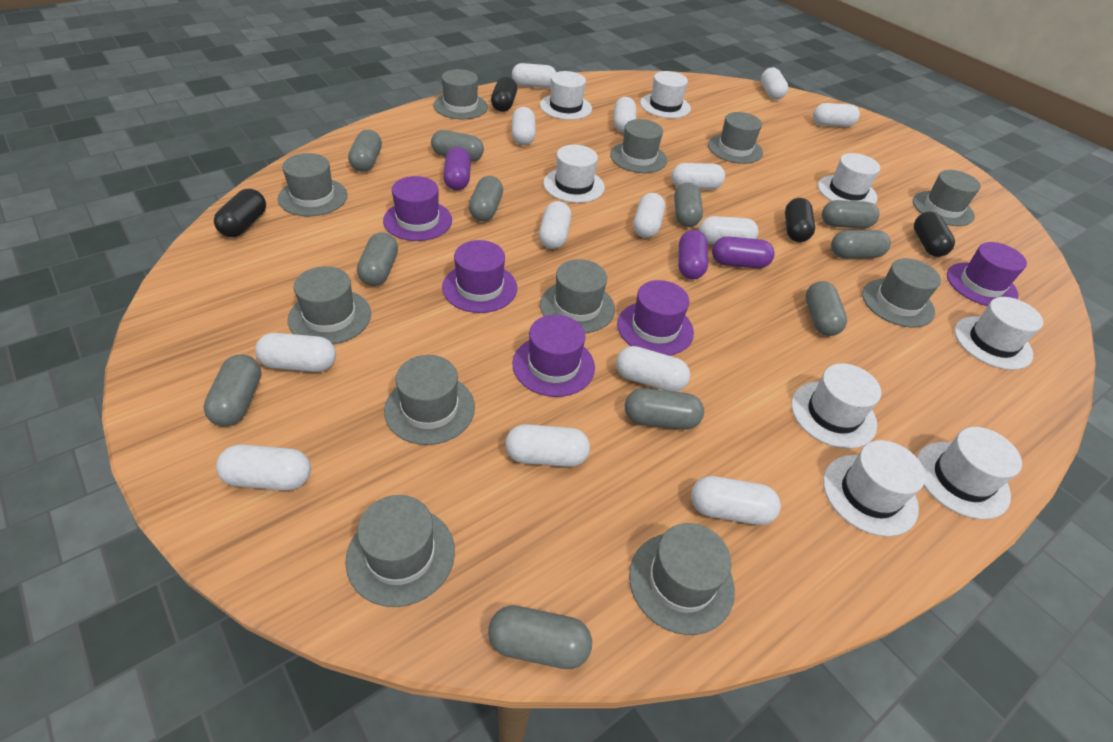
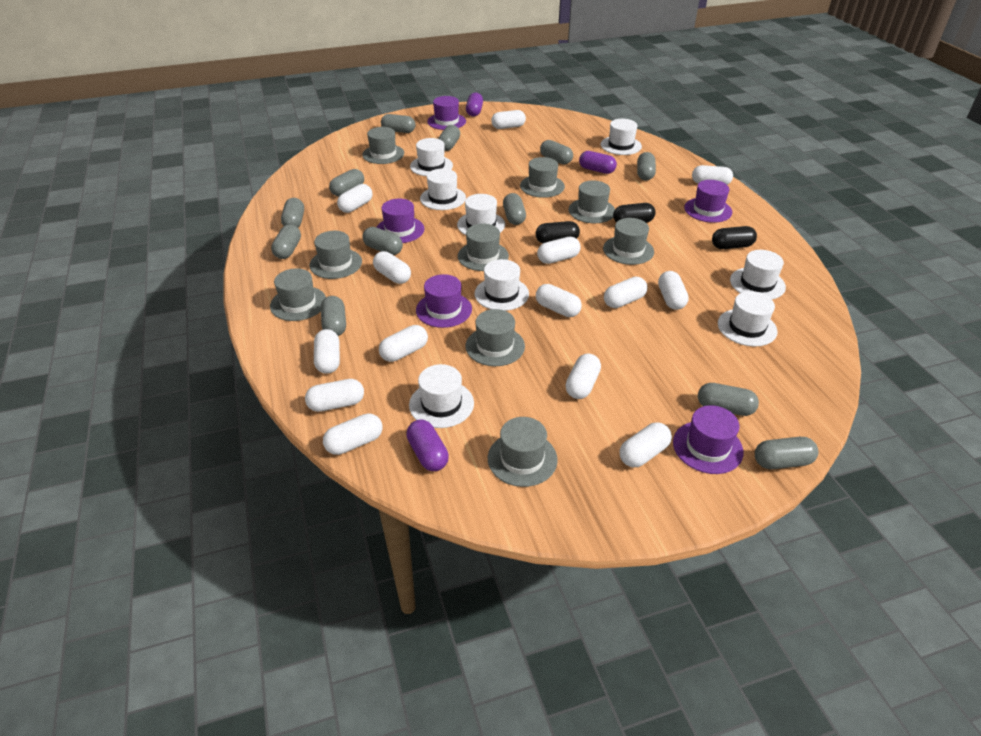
black capsule: 4 -> 3
grey capsule: 11 -> 12
grey hat: 11 -> 9

